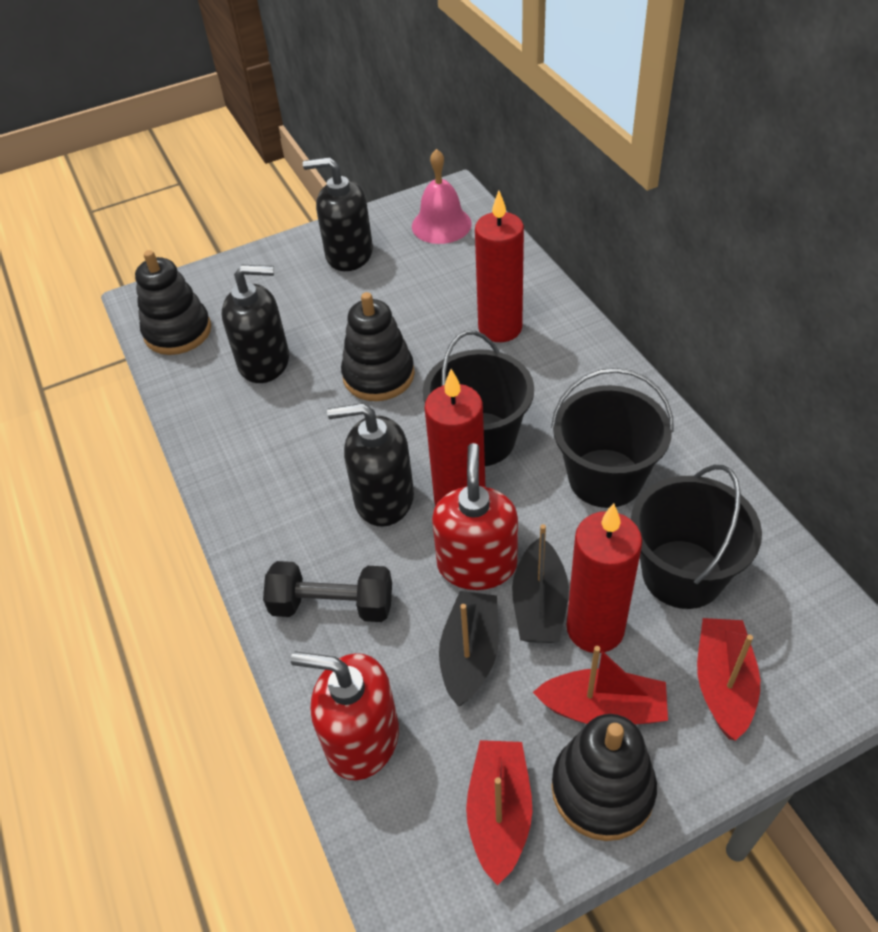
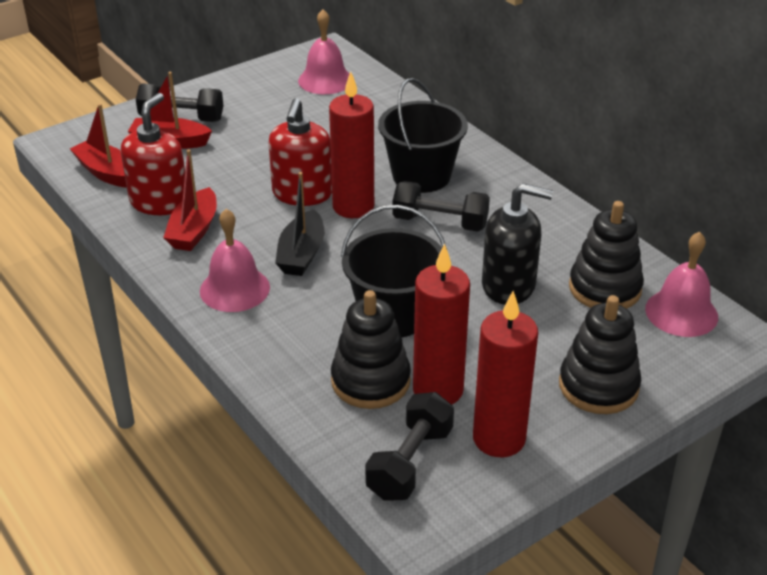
black boat: 2 -> 1
black bucket: 3 -> 2
black dumbbell: 1 -> 3
black soap dispenser: 3 -> 1
pink bell: 1 -> 3

